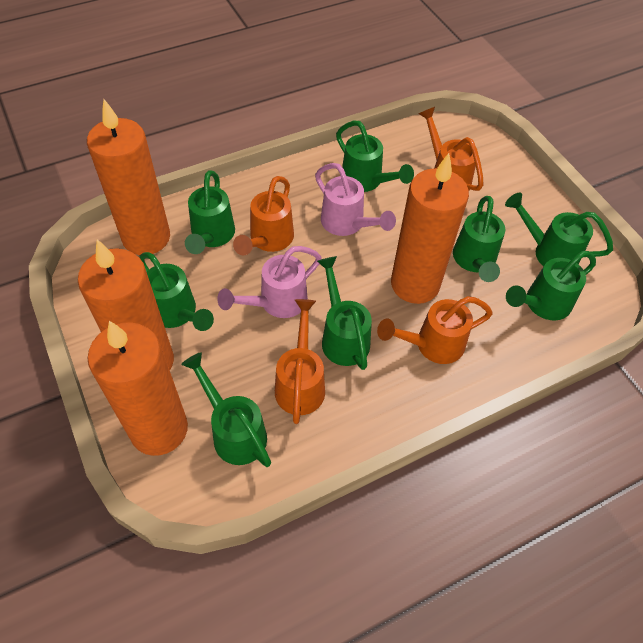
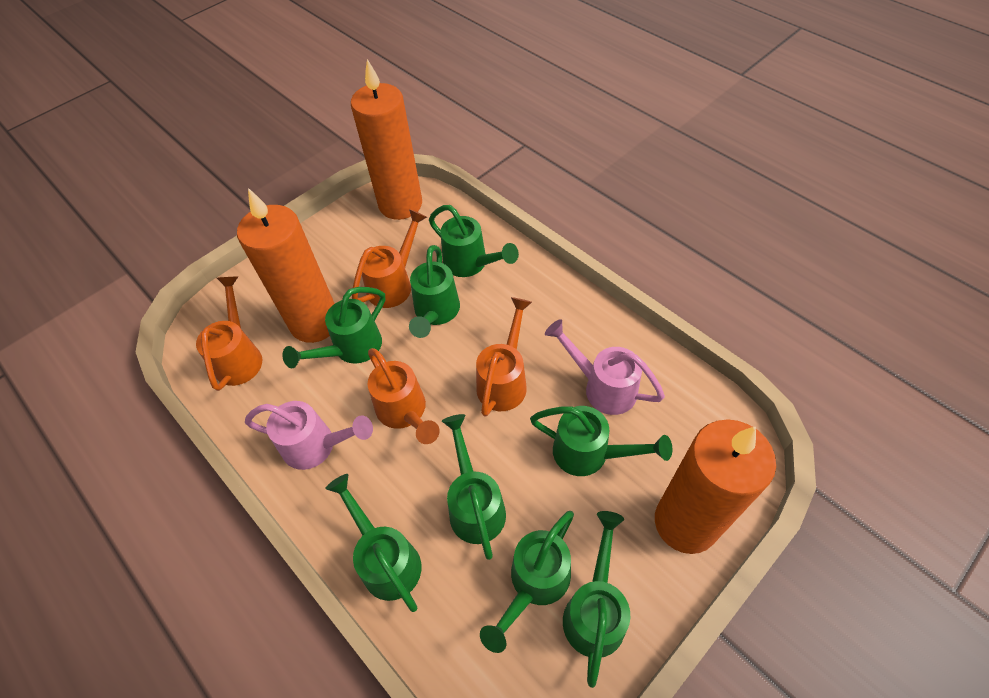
orange candle: 4 -> 3

